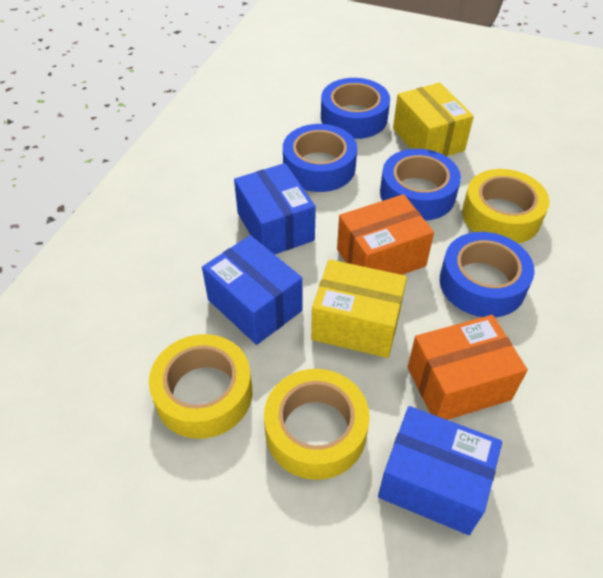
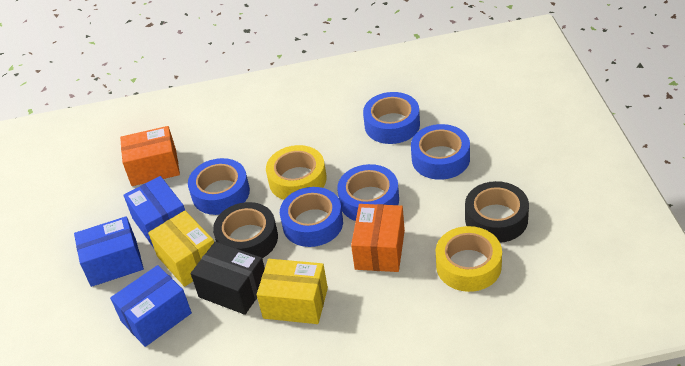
black box: 0 -> 1
black tape: 0 -> 2
blue tape: 4 -> 5
yellow tape: 3 -> 2

